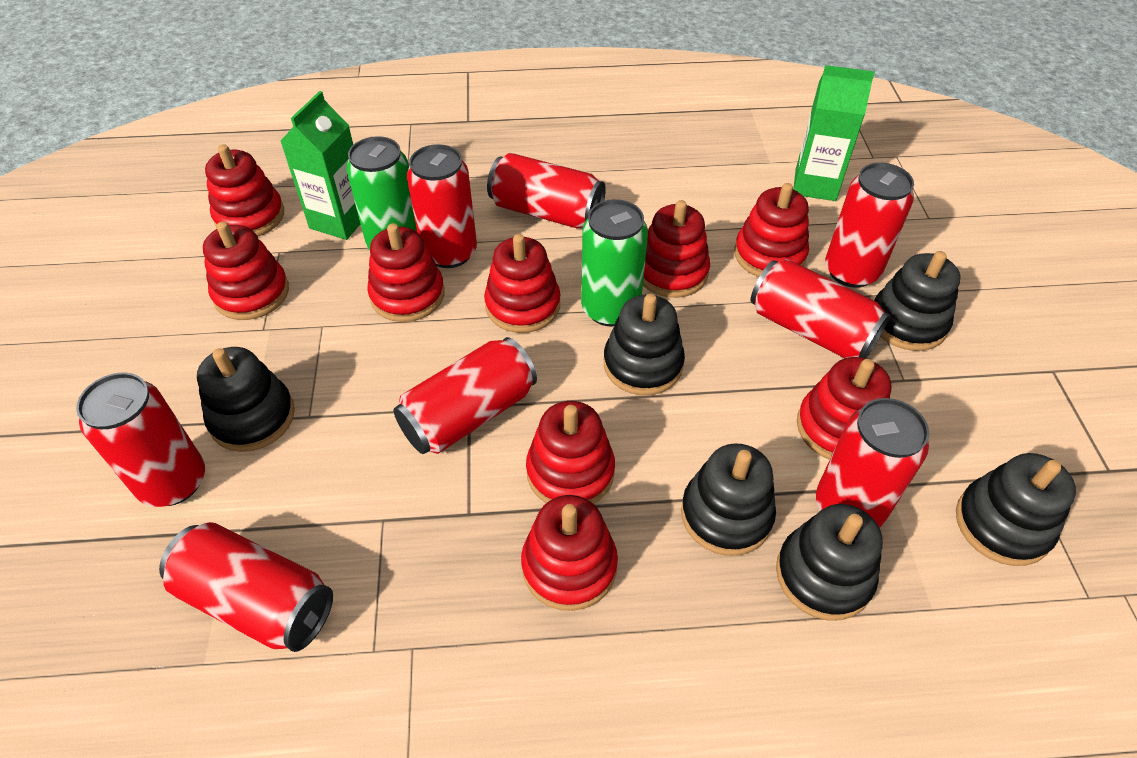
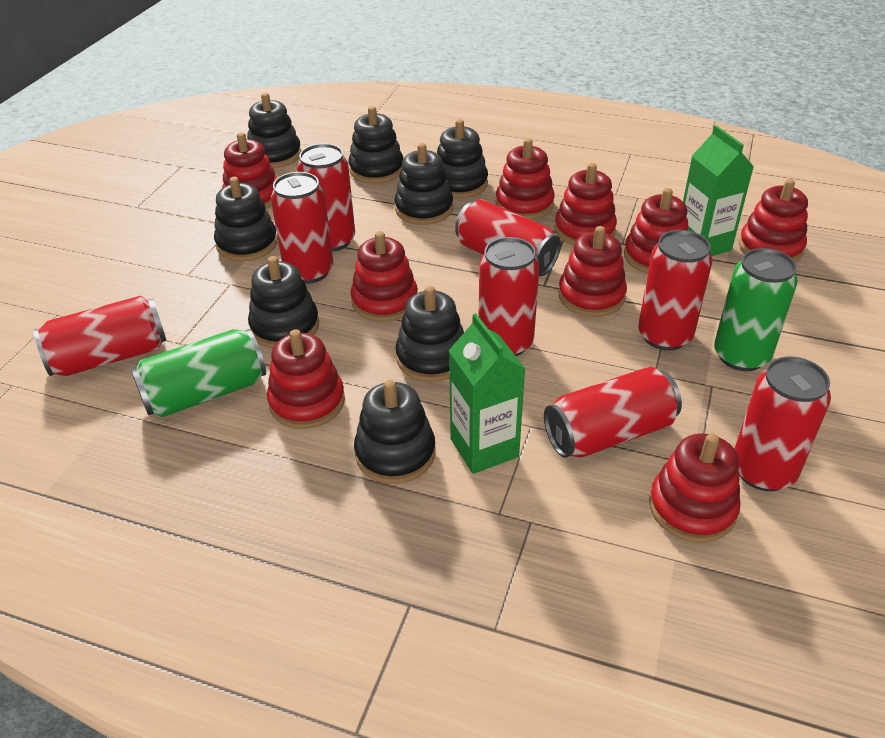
black stacking toy: 6 -> 8

